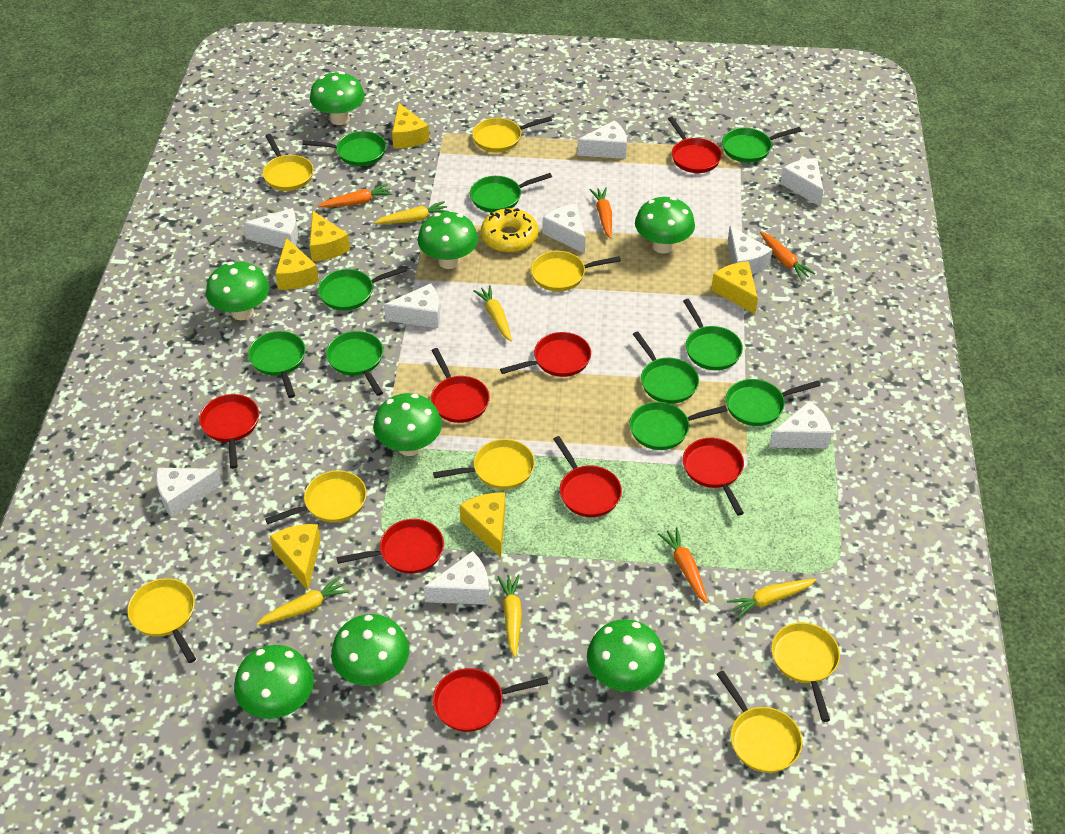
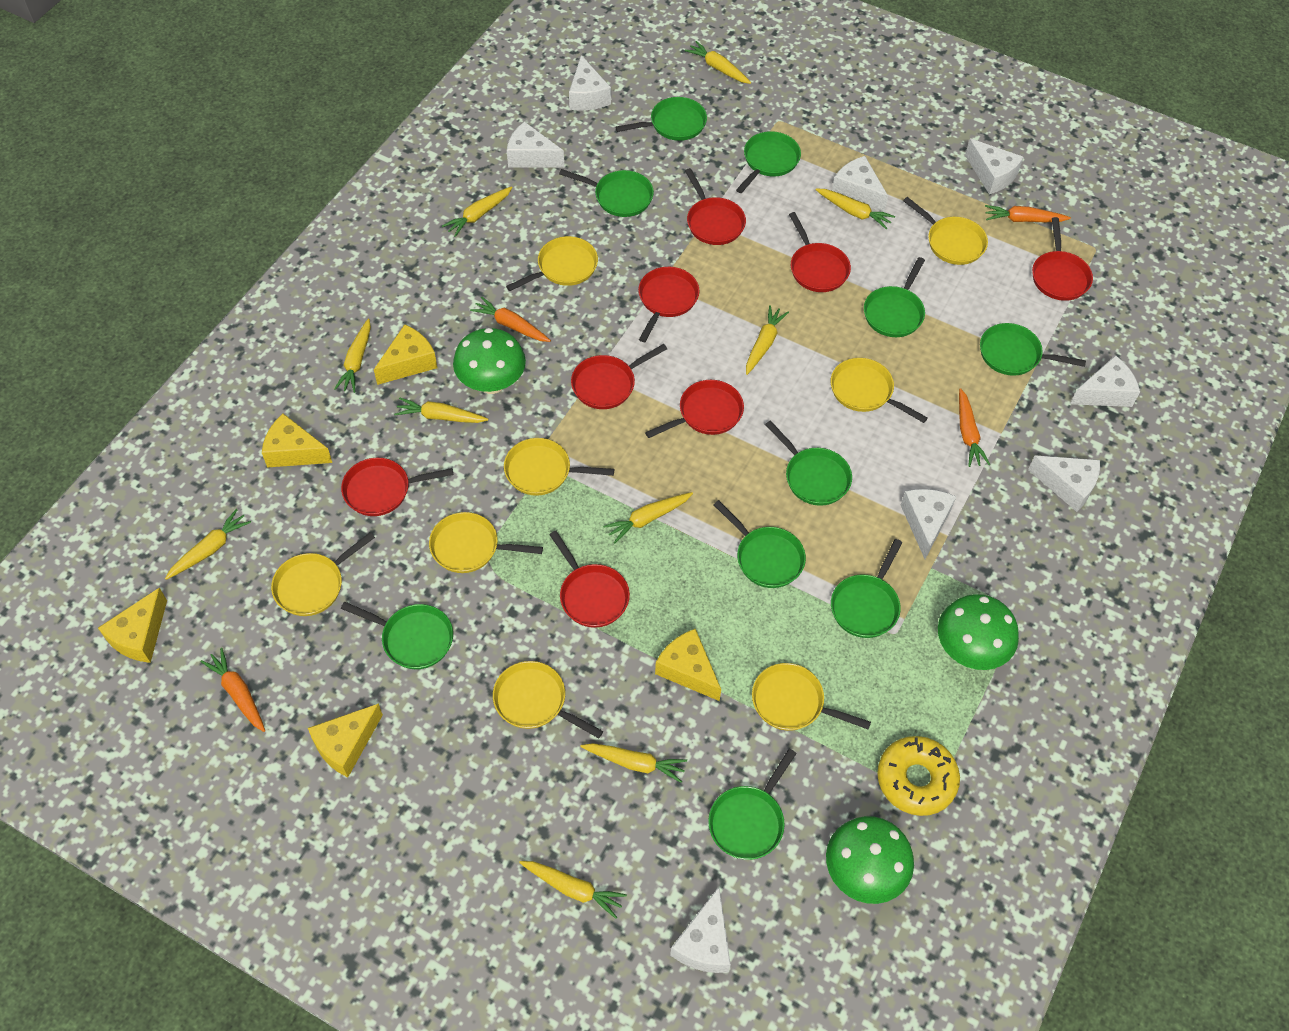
green mushroom: 8 -> 3
white cheese: 9 -> 8
yellow carrot: 5 -> 10
yellow cheese: 6 -> 5

